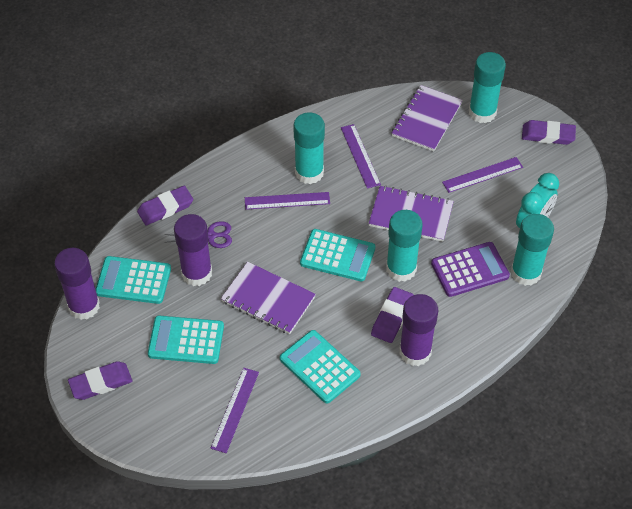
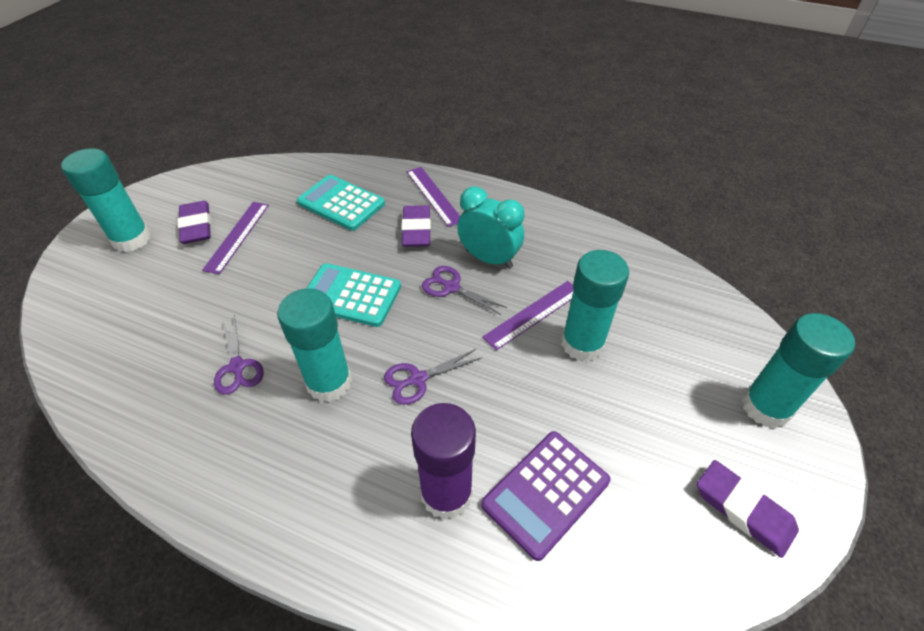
purple eraser: 4 -> 3
purple glue stick: 3 -> 1
purple notebook: 3 -> 0
purple ruler: 4 -> 3
purple scissors: 1 -> 3
turquoise calculator: 4 -> 2

